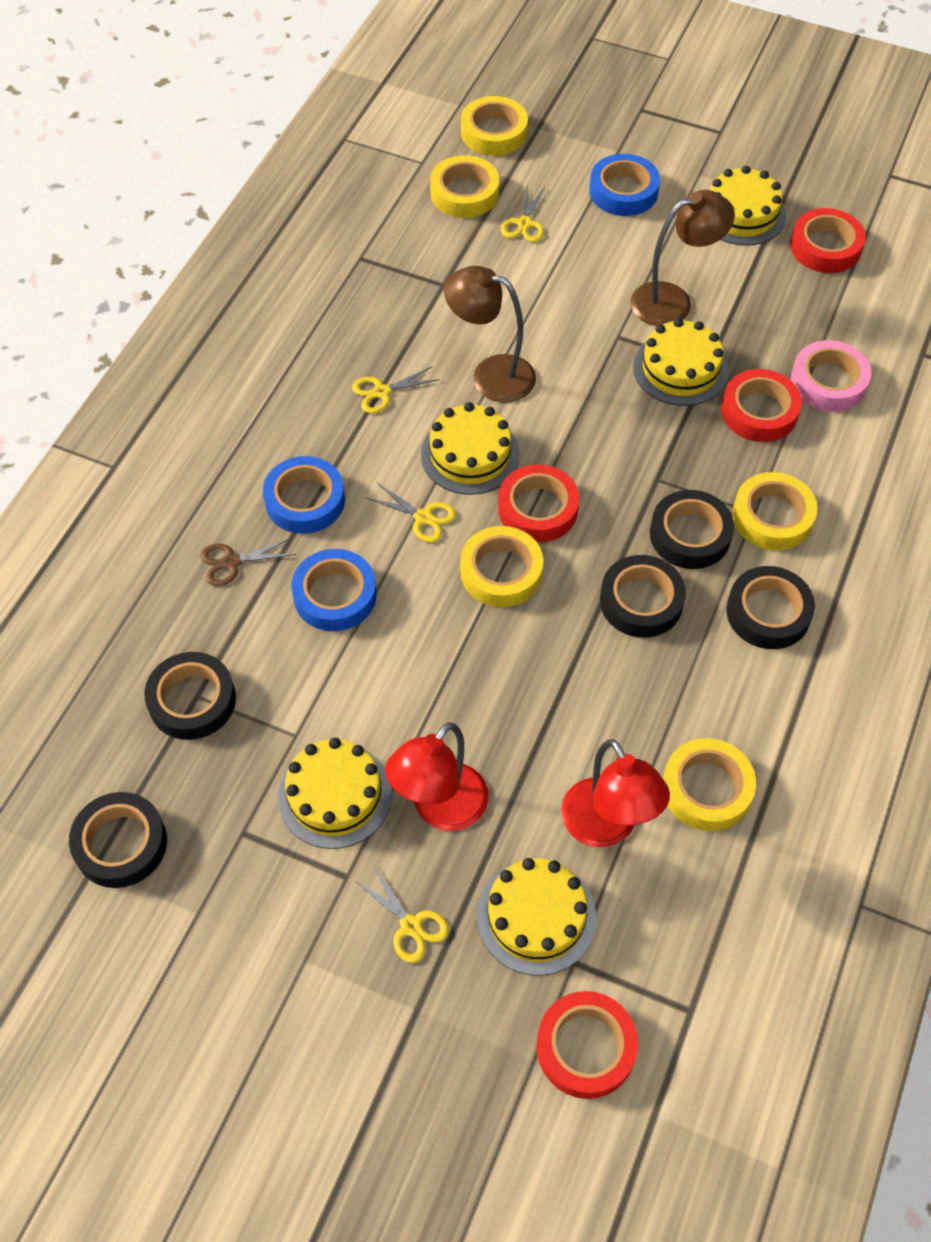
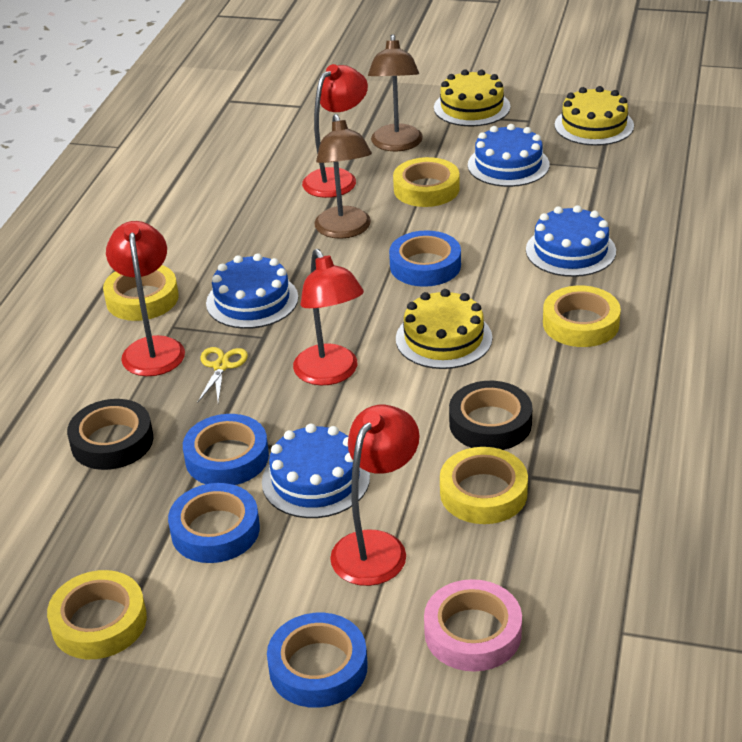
black tape: 5 -> 2
blue cake: 0 -> 4
blue tape: 3 -> 4
brown scissors: 1 -> 0
red lamp: 2 -> 4
red tape: 4 -> 0
yellow cake: 5 -> 3
yellow scissors: 4 -> 1

